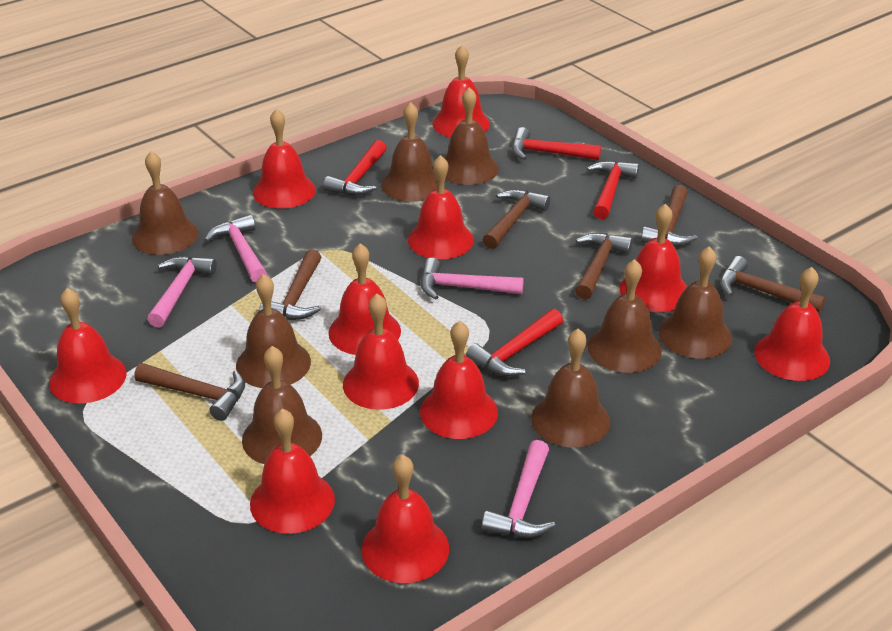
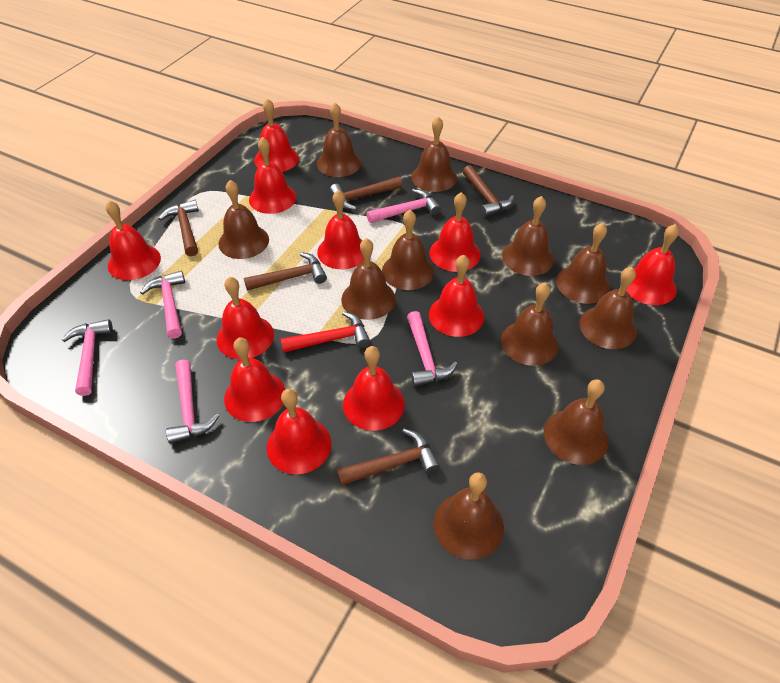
brown bell: 8 -> 11
brown hammer: 6 -> 5
pink hammer: 4 -> 5
red hammer: 4 -> 1

